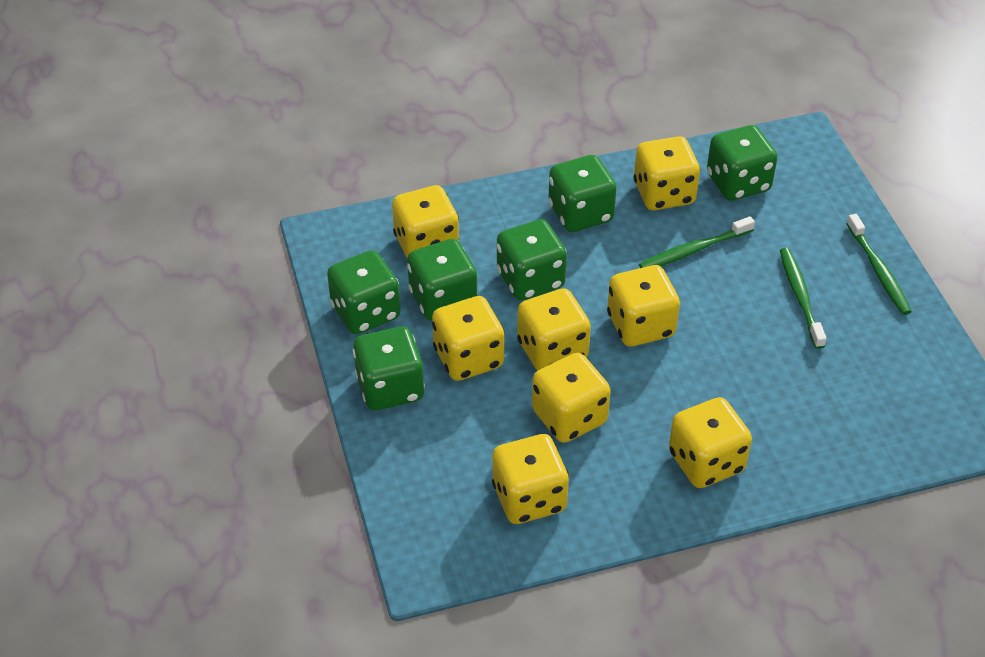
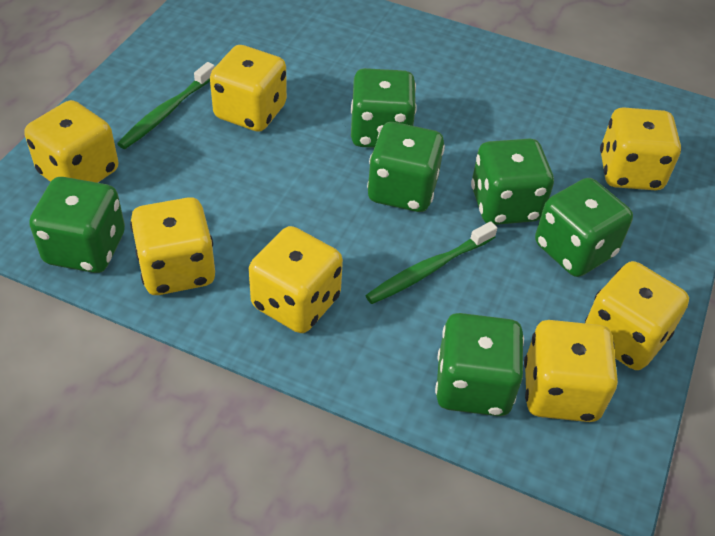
green toothbrush: 3 -> 2
yellow dice: 8 -> 7

